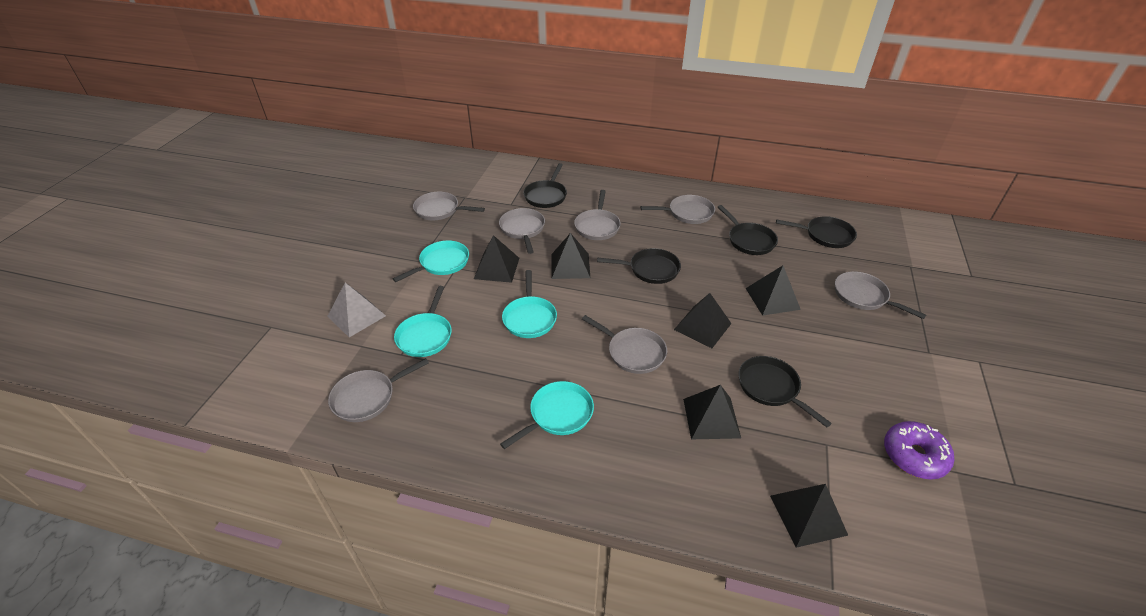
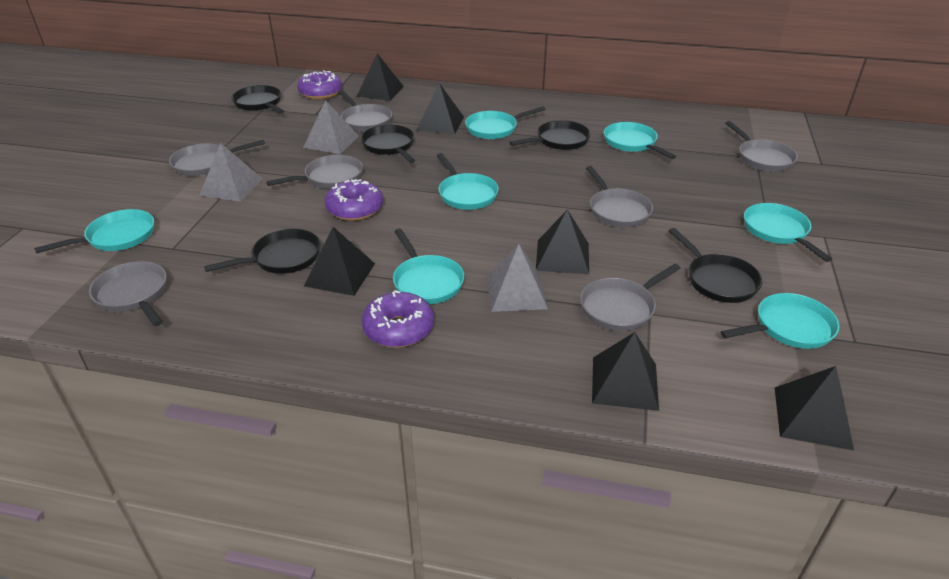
grey pyramid: 1 -> 3
purple donut: 1 -> 3
turquoise pan: 4 -> 7

